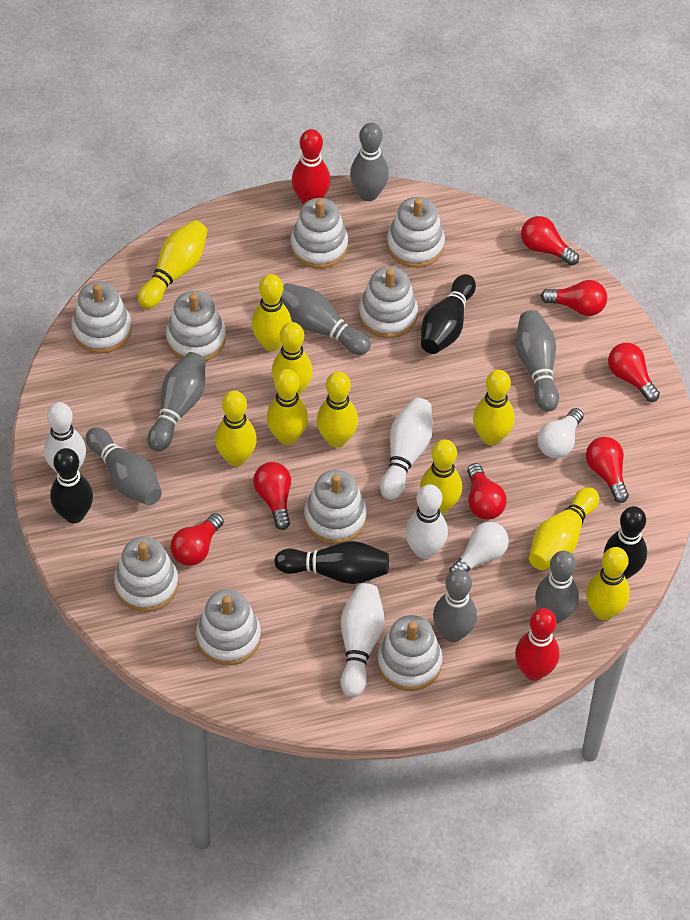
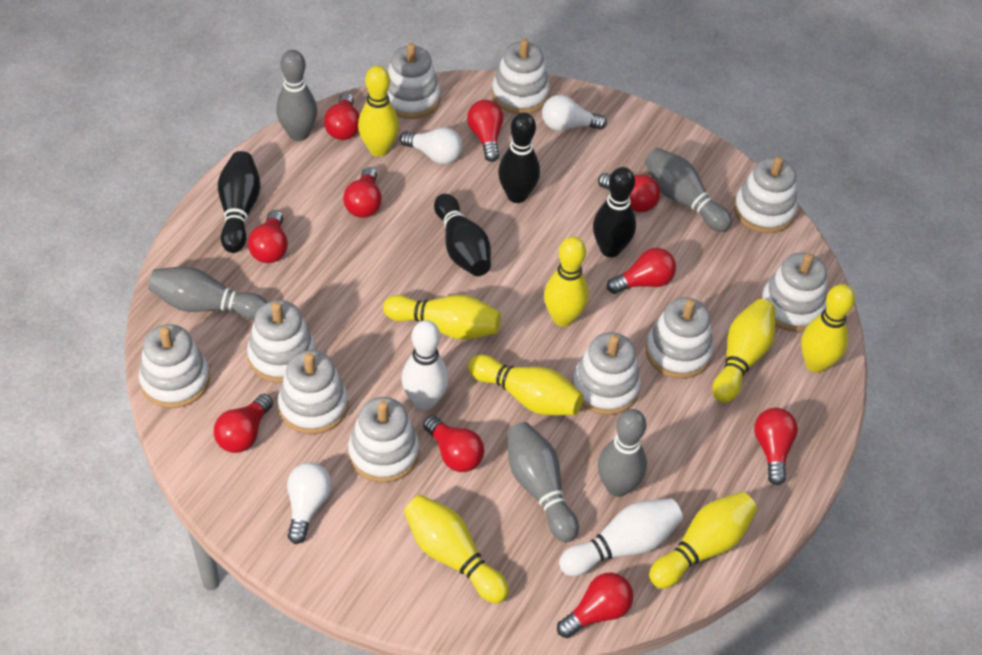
grey bowling pin: 7 -> 5
red bowling pin: 2 -> 0
red light bulb: 7 -> 10
white bowling pin: 4 -> 2
white light bulb: 2 -> 3
white stacking toy: 9 -> 10
yellow bowling pin: 10 -> 8

